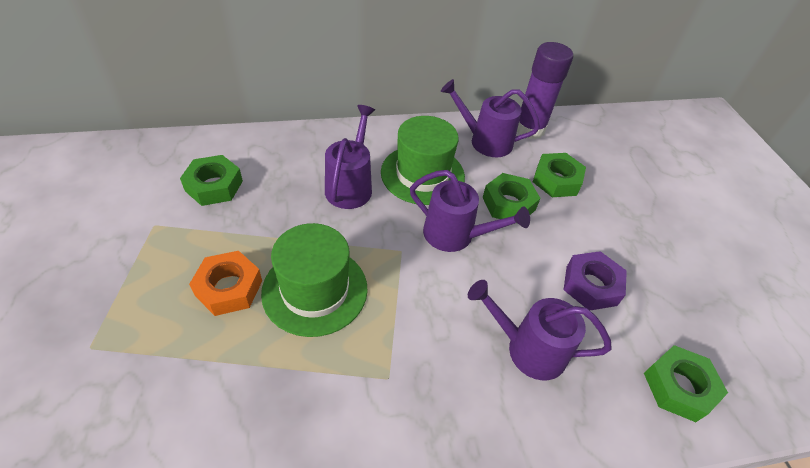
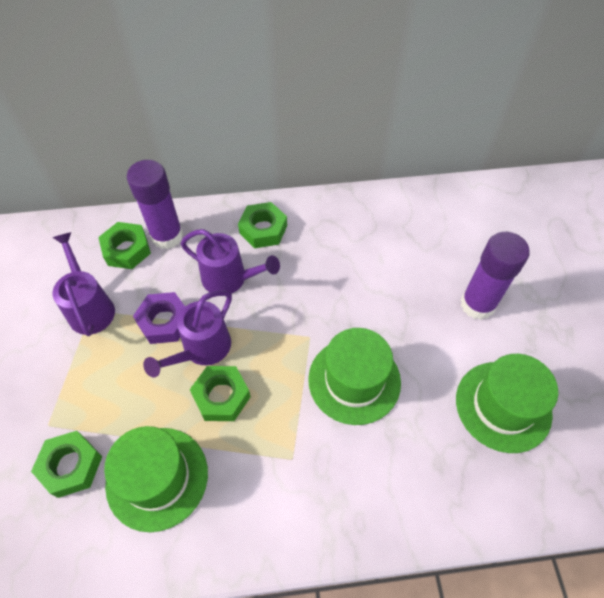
green hat: 2 -> 3
orange nut: 1 -> 0
purple glue stick: 1 -> 2
purple watering can: 4 -> 3

